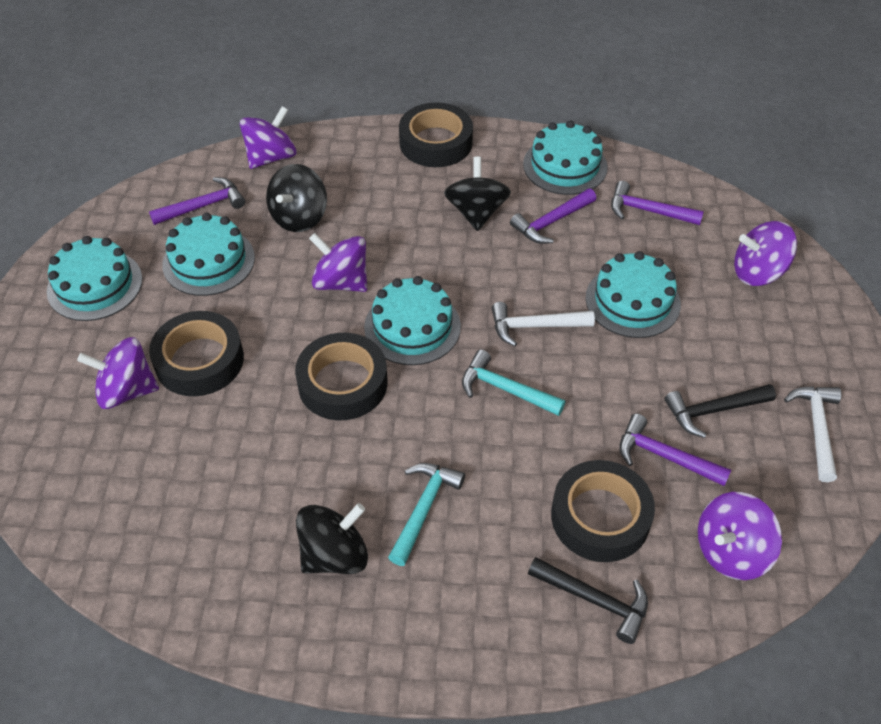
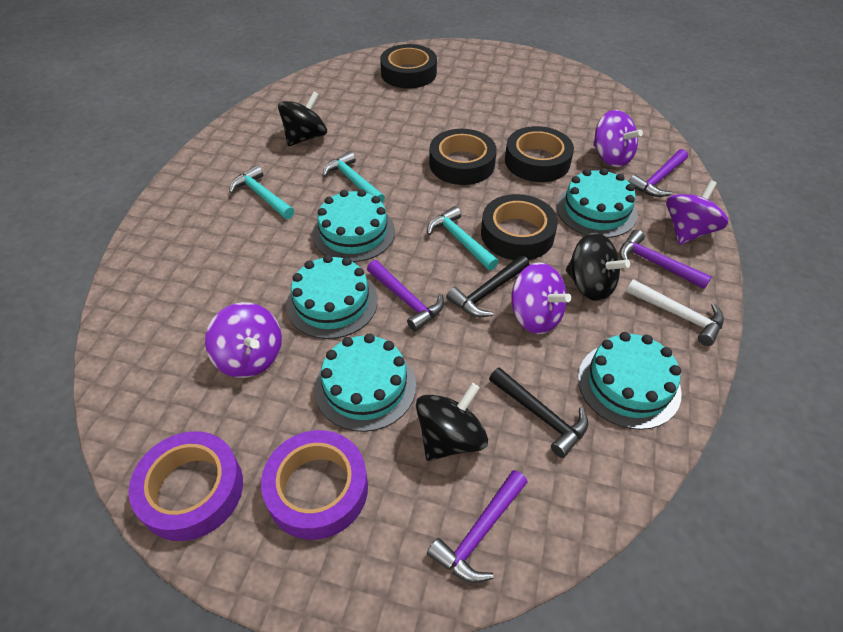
purple spinning top: 5 -> 4
purple tape: 0 -> 2
turquoise hammer: 2 -> 3
white hammer: 2 -> 1

